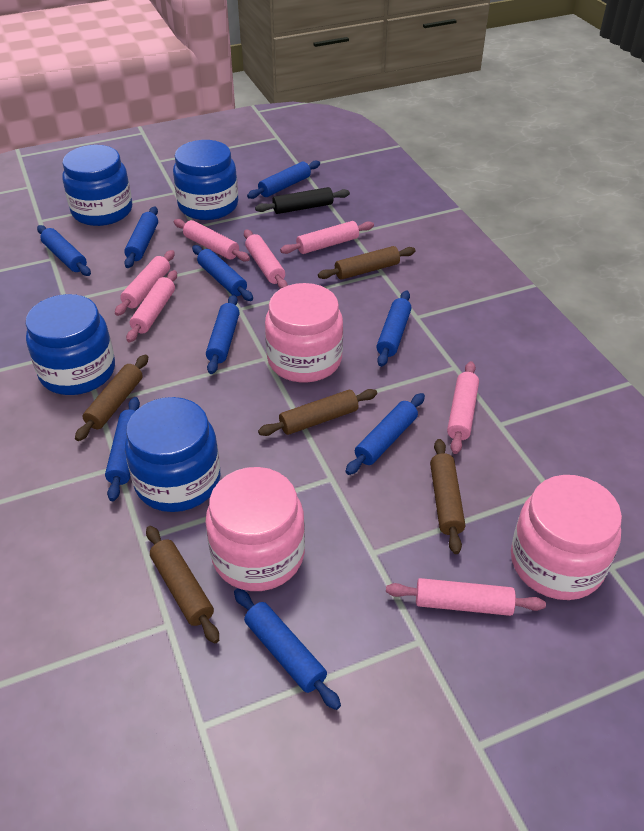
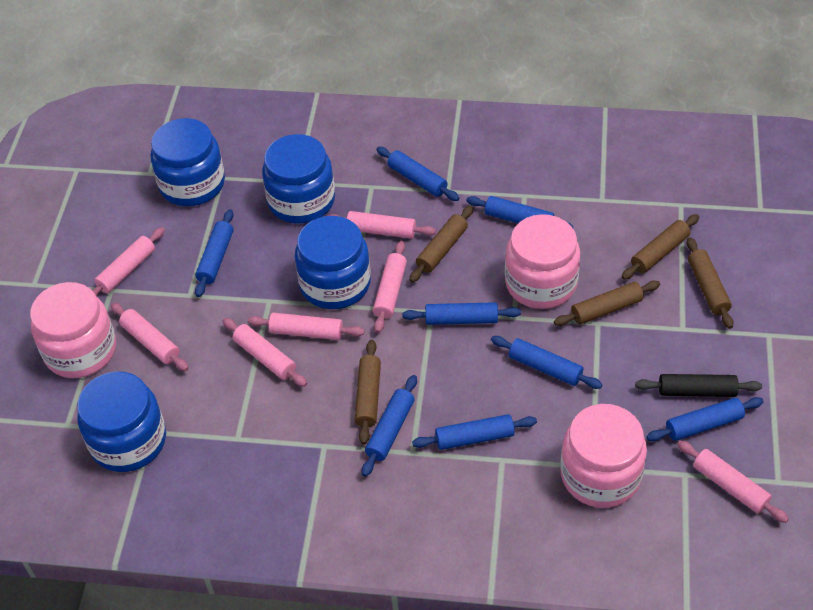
blue rolling pin: 9 -> 8

